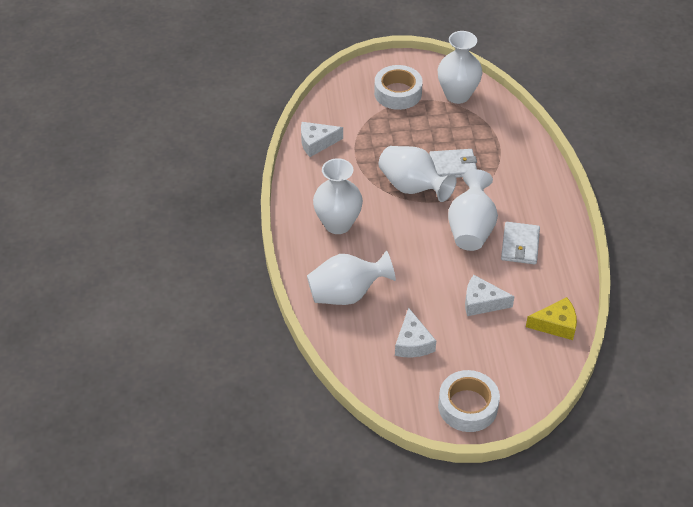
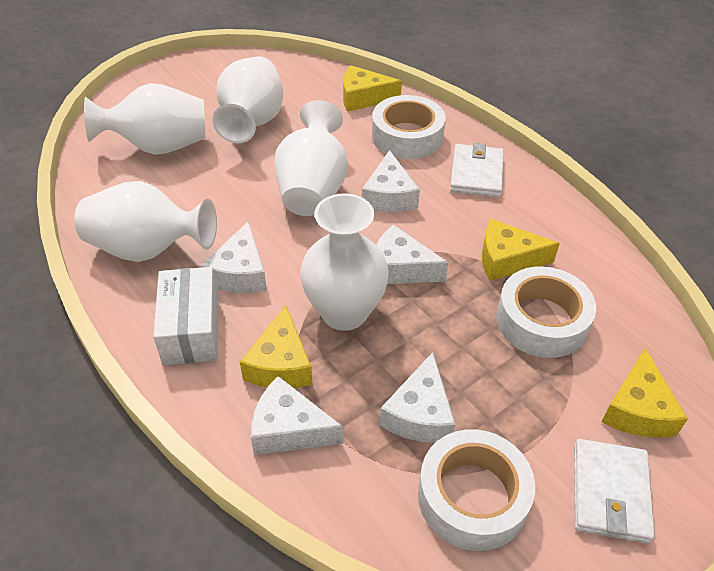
white box: 0 -> 1
white cheese: 3 -> 5
white tape: 2 -> 3
yellow cheese: 1 -> 4

